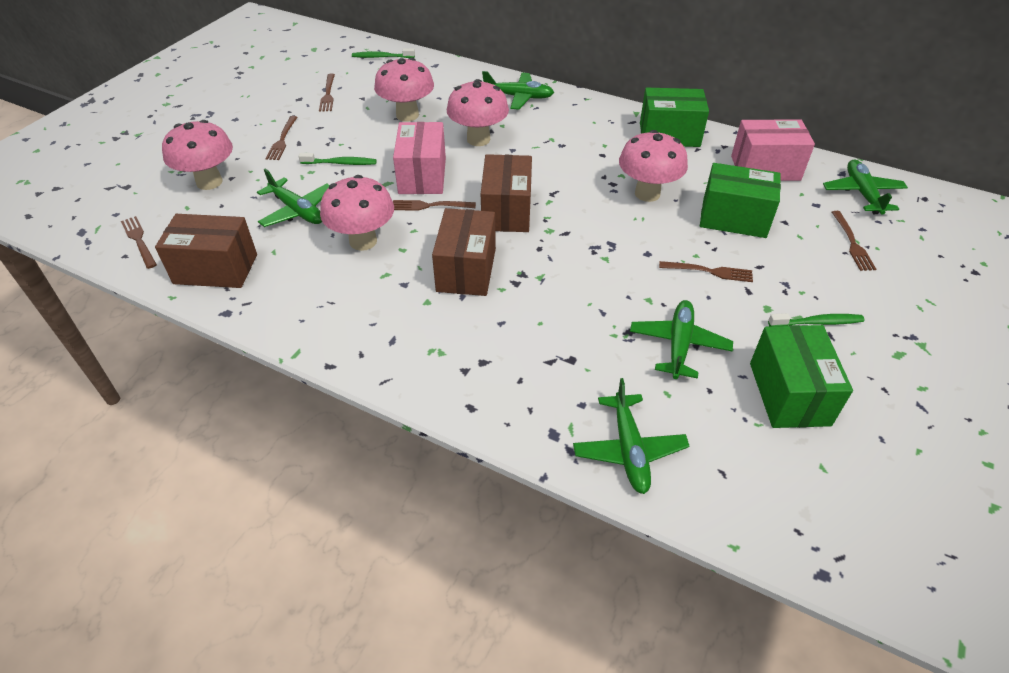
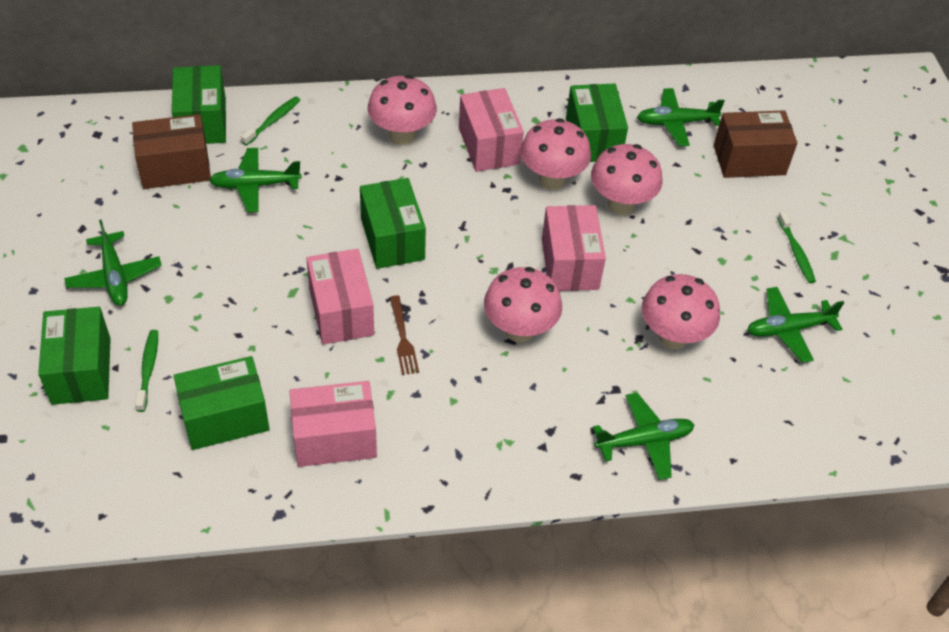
brown box: 3 -> 2
brown fork: 6 -> 1
green box: 3 -> 5
pink box: 2 -> 4

